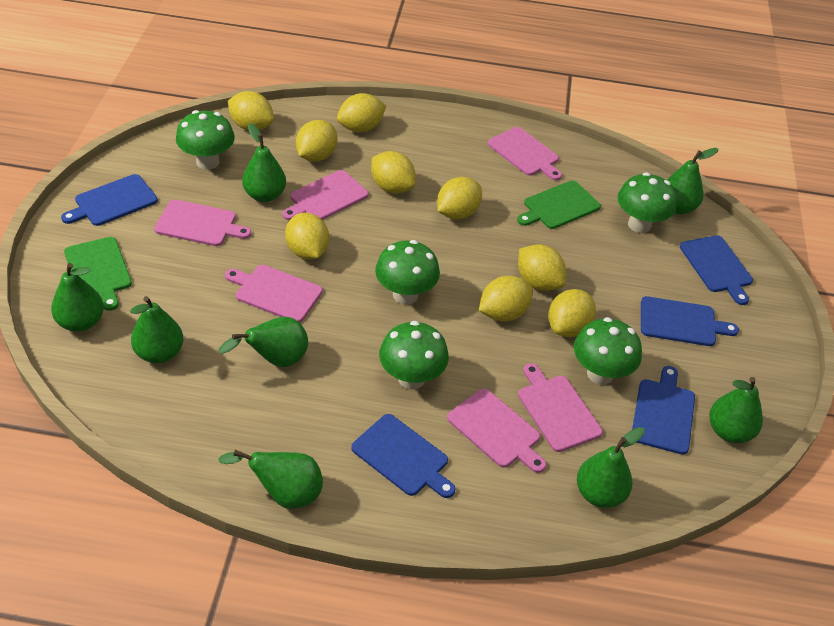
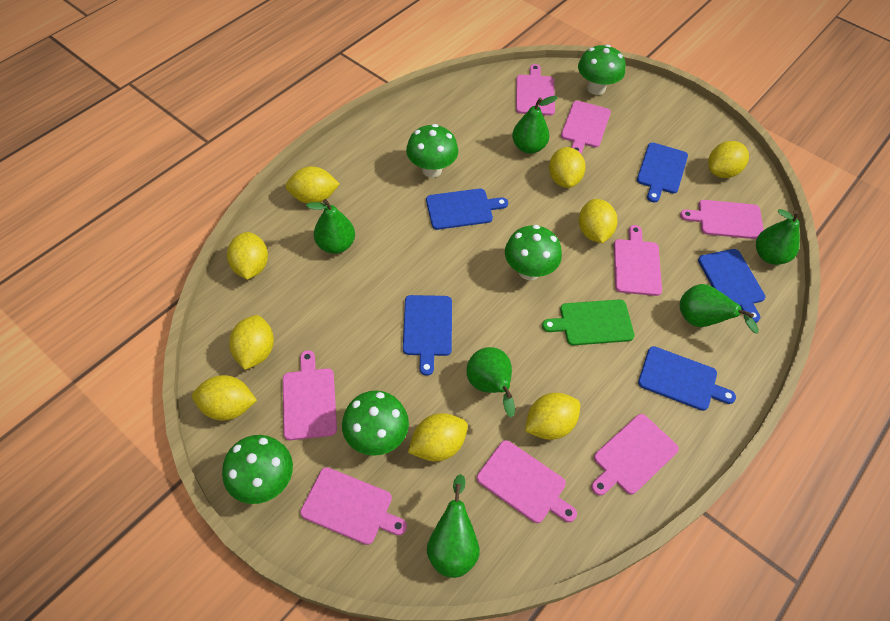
green cutting board: 2 -> 1
green pear: 8 -> 6
pink cutting board: 6 -> 8

